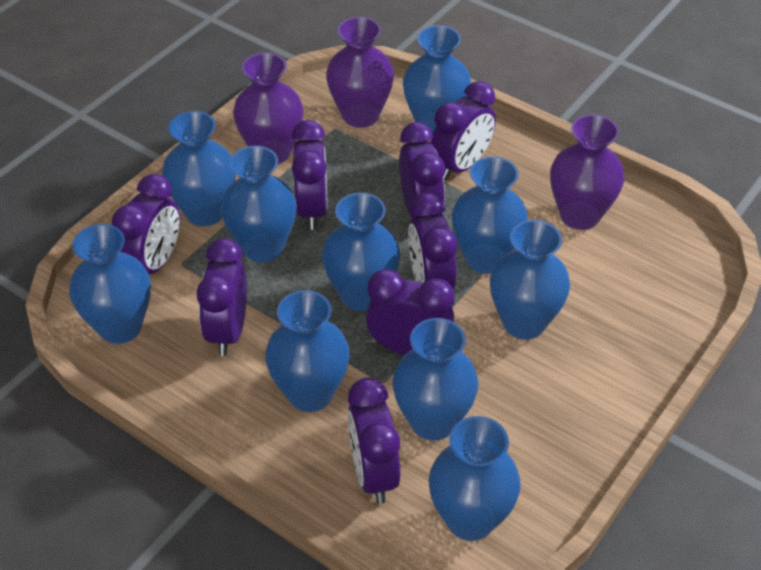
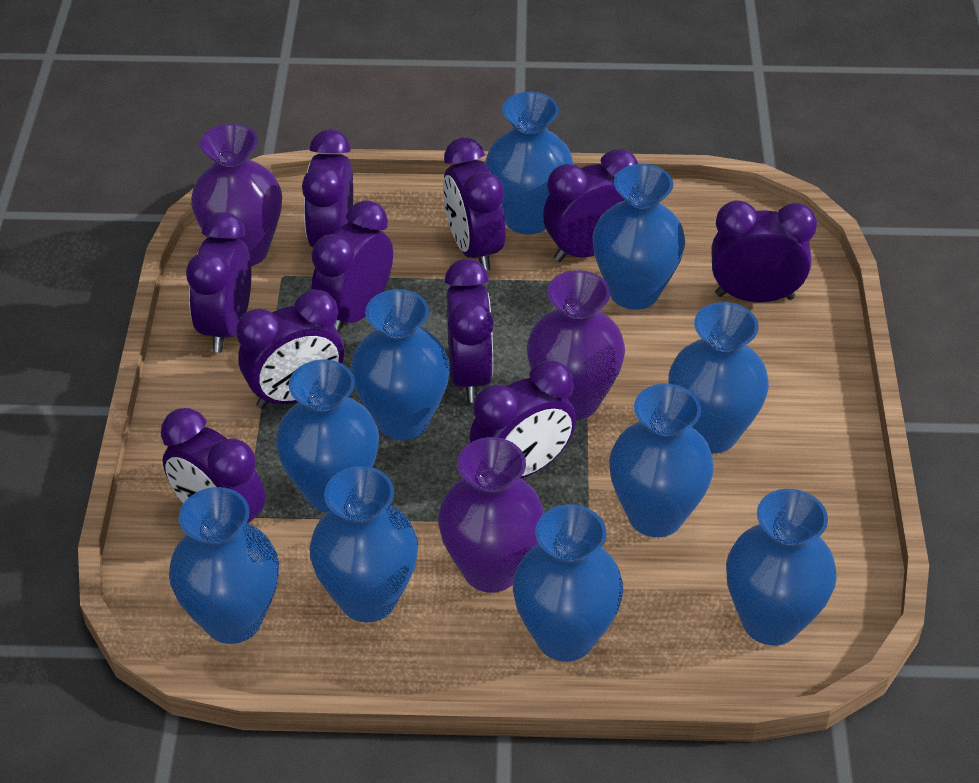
purple clock: 8 -> 10

